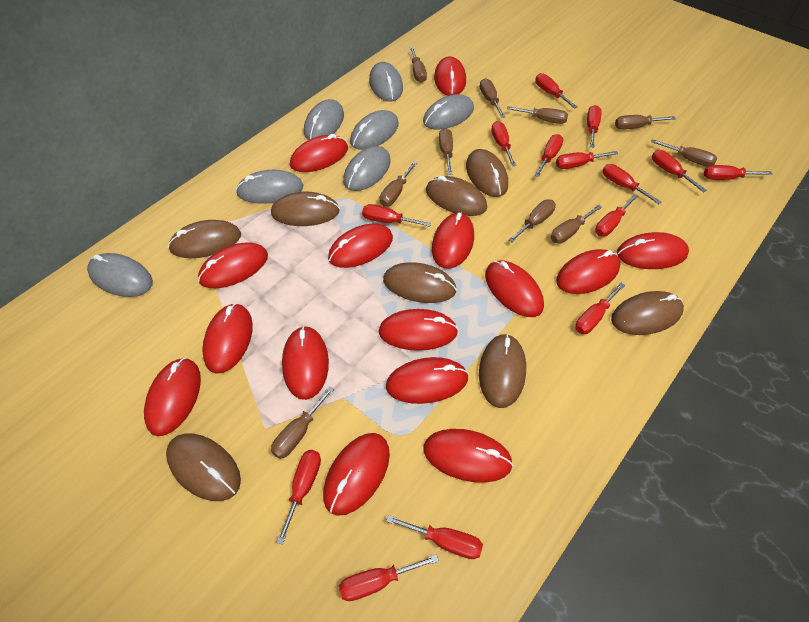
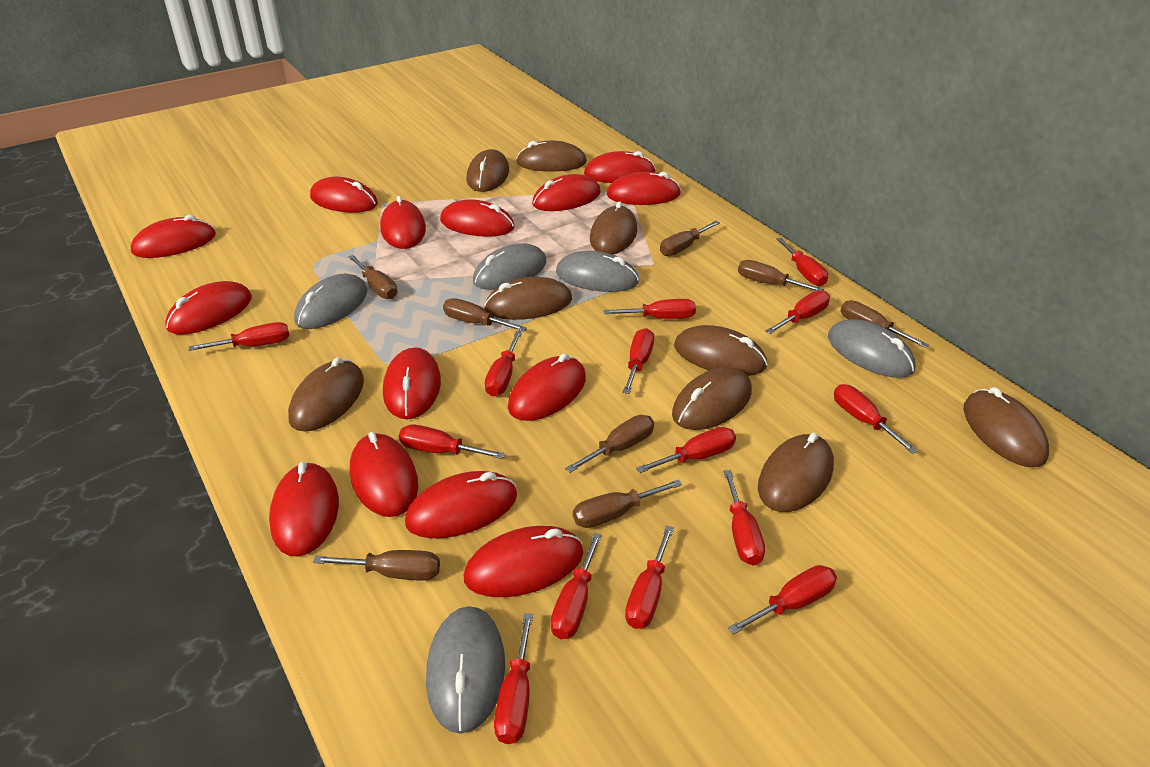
brown mouse: 8 -> 9
brown screwdriver: 10 -> 8
grey mouse: 7 -> 5
red mouse: 15 -> 14

